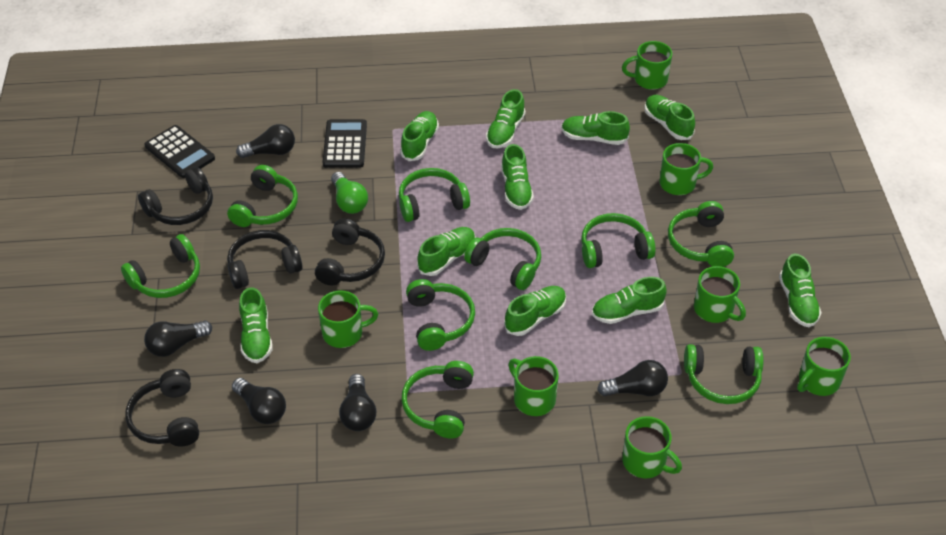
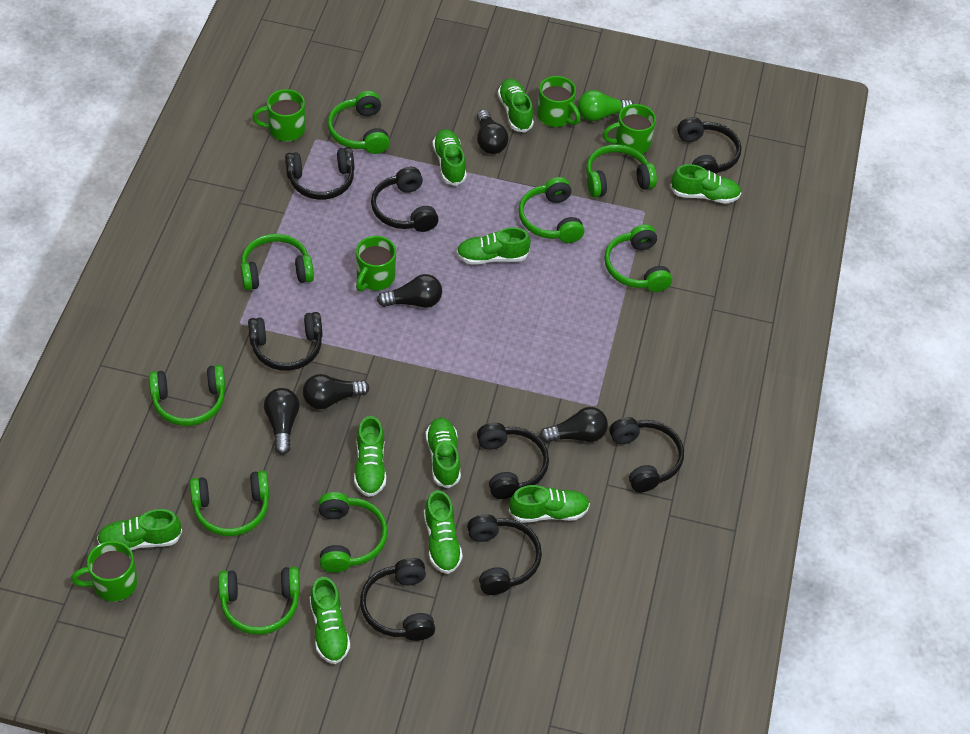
black calculator: 2 -> 0
black headphones: 4 -> 8
green mug: 7 -> 5

